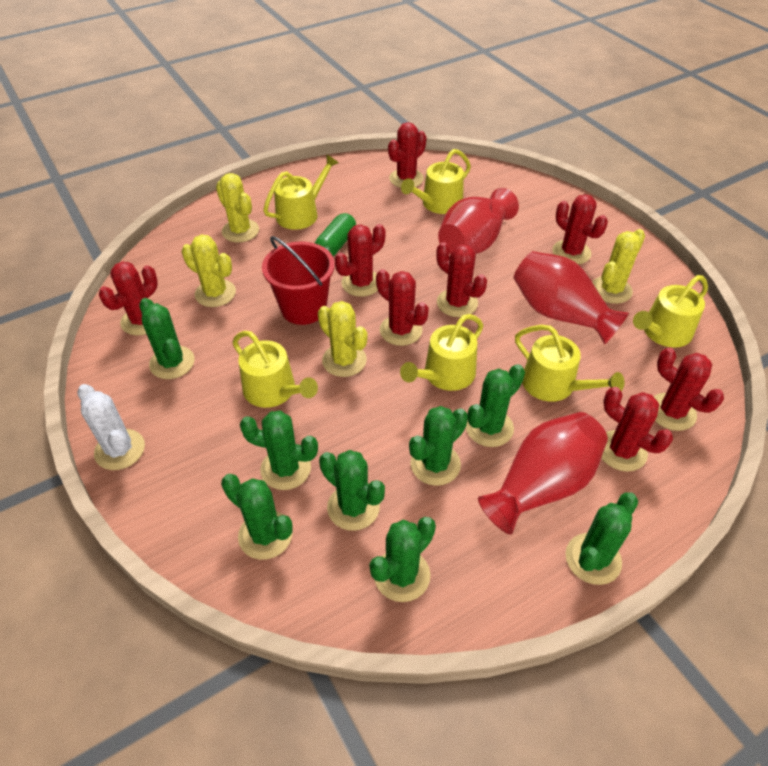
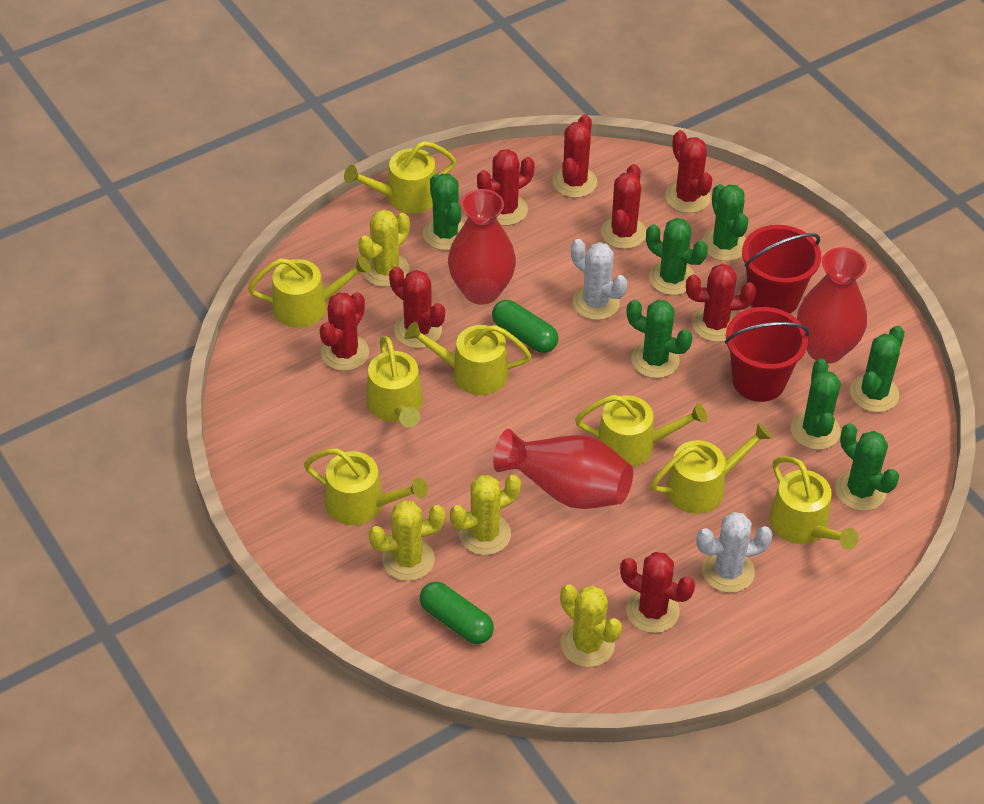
green cactus: 8 -> 7
green capsule: 1 -> 2
red bucket: 1 -> 2
white cactus: 1 -> 2
yellow watering can: 6 -> 8

